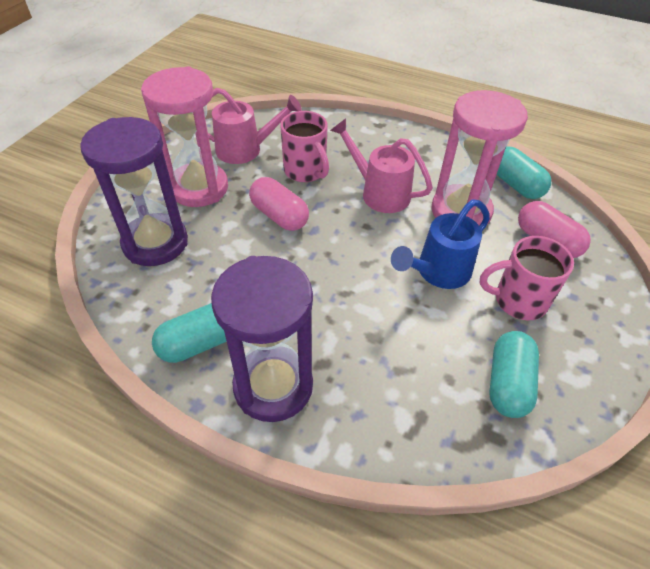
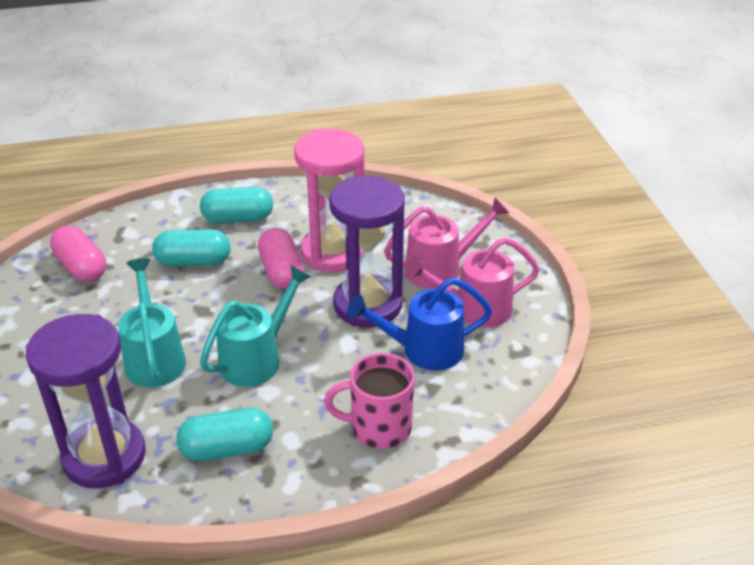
pink hourglass: 2 -> 1
pink mug: 2 -> 1
turquoise watering can: 0 -> 2

